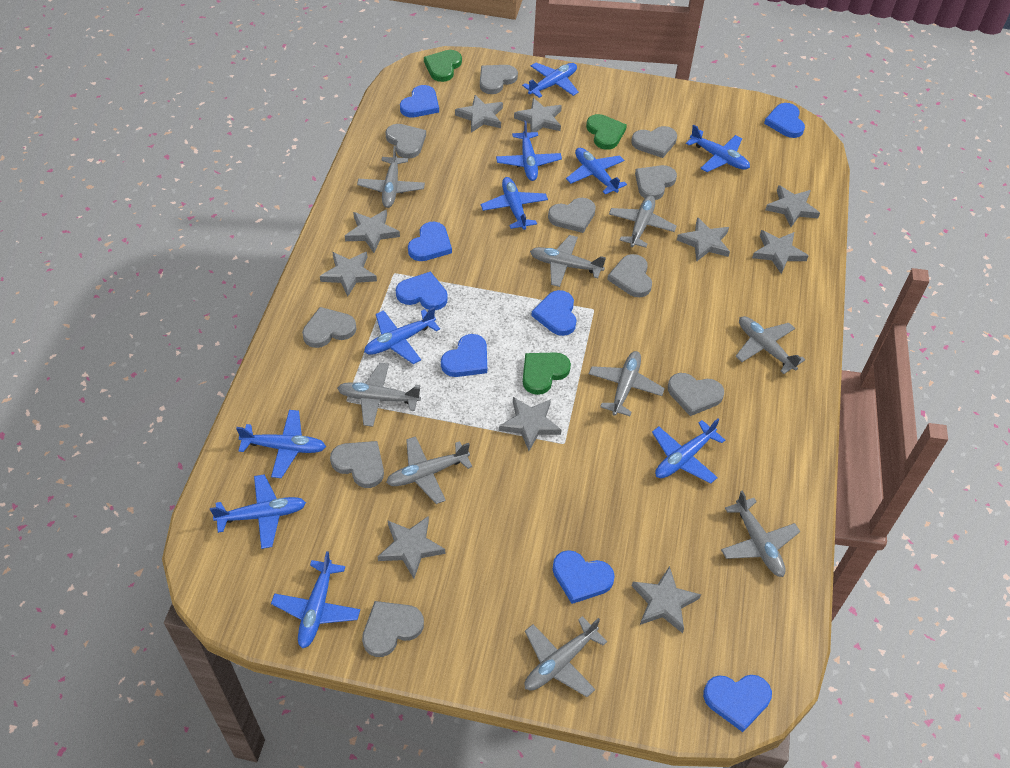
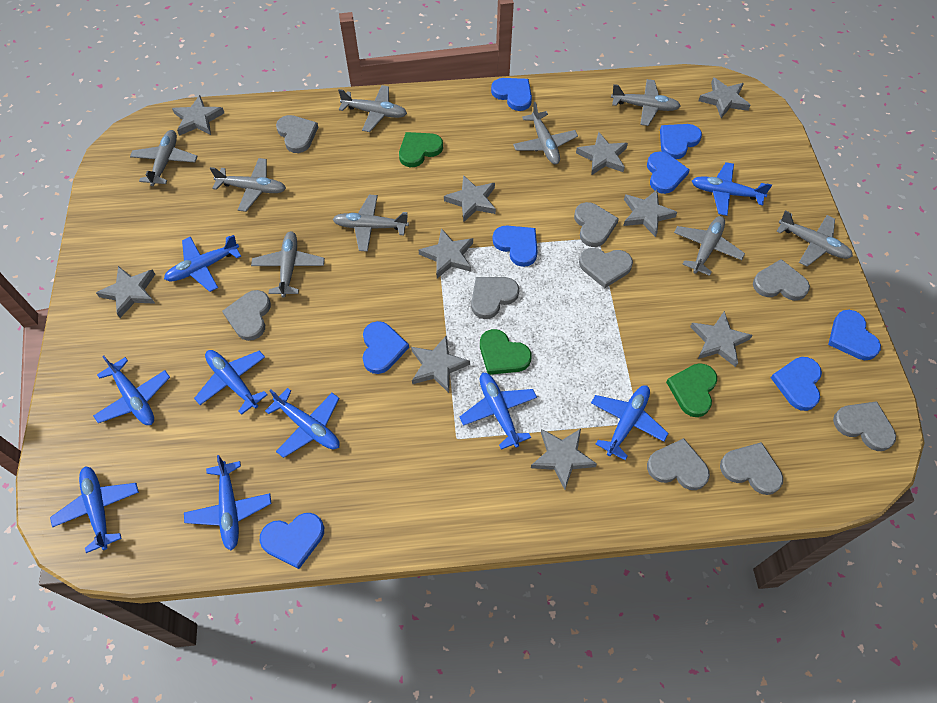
blue plane: 10 -> 9
grey heart: 10 -> 9

